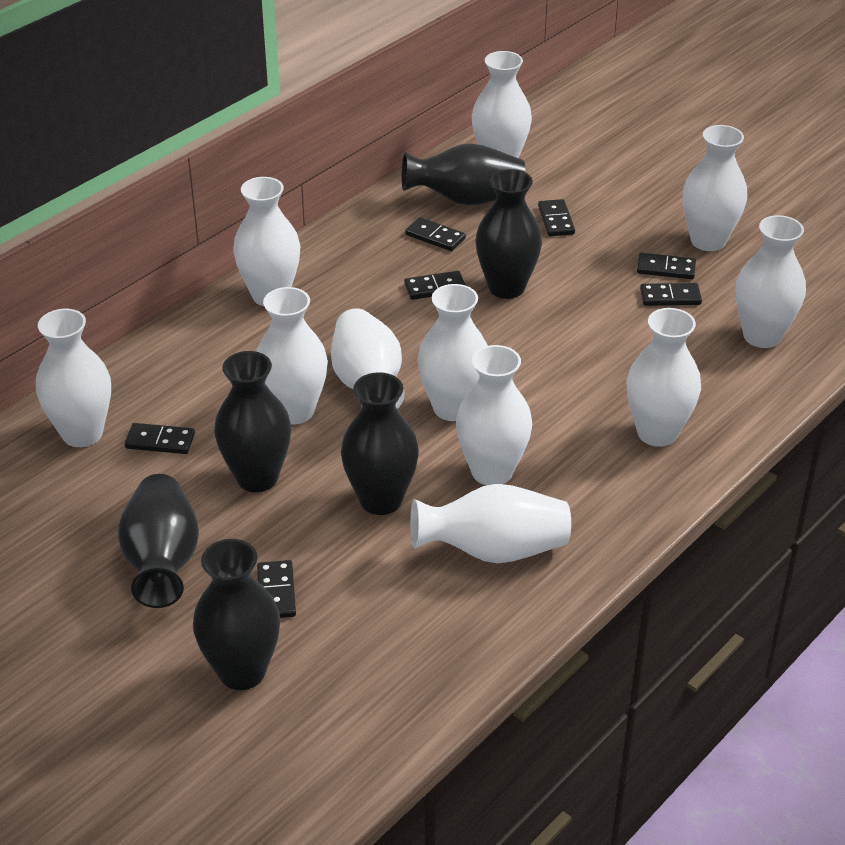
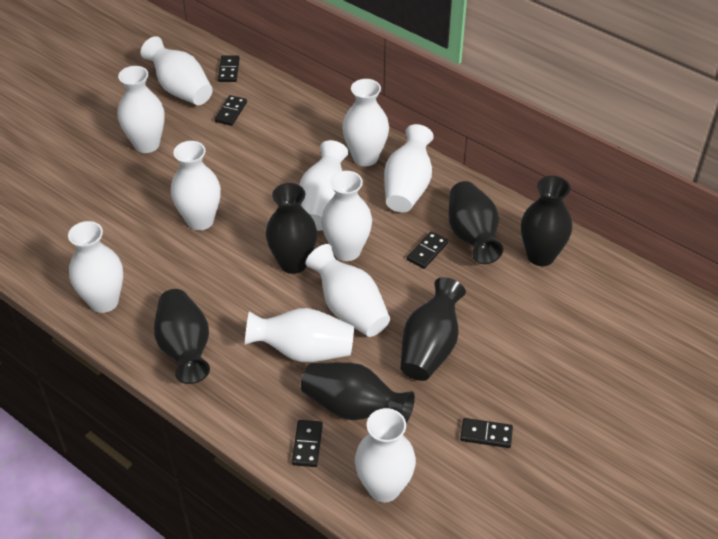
black domino: 7 -> 5

